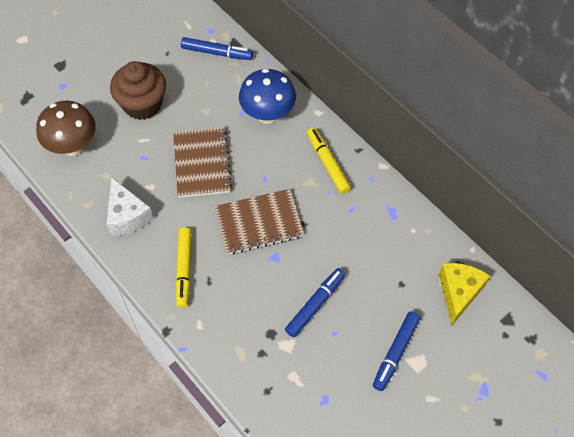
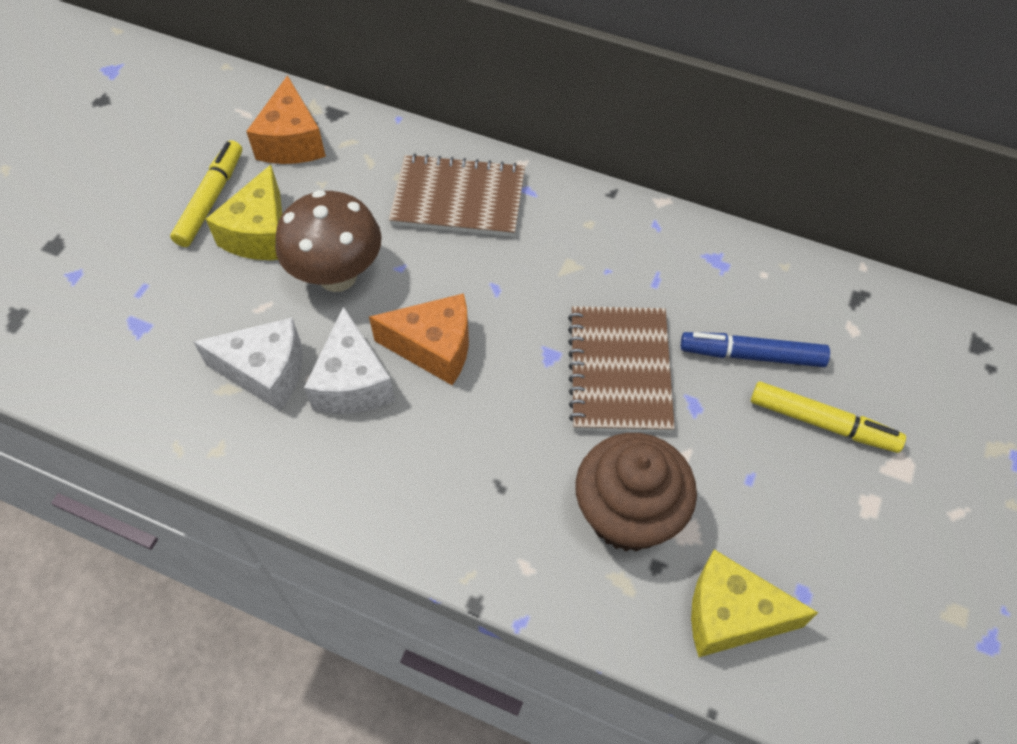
blue marker: 3 -> 1
blue mushroom: 1 -> 0
orange cheese: 0 -> 2
white cheese: 1 -> 2
yellow cheese: 1 -> 2

